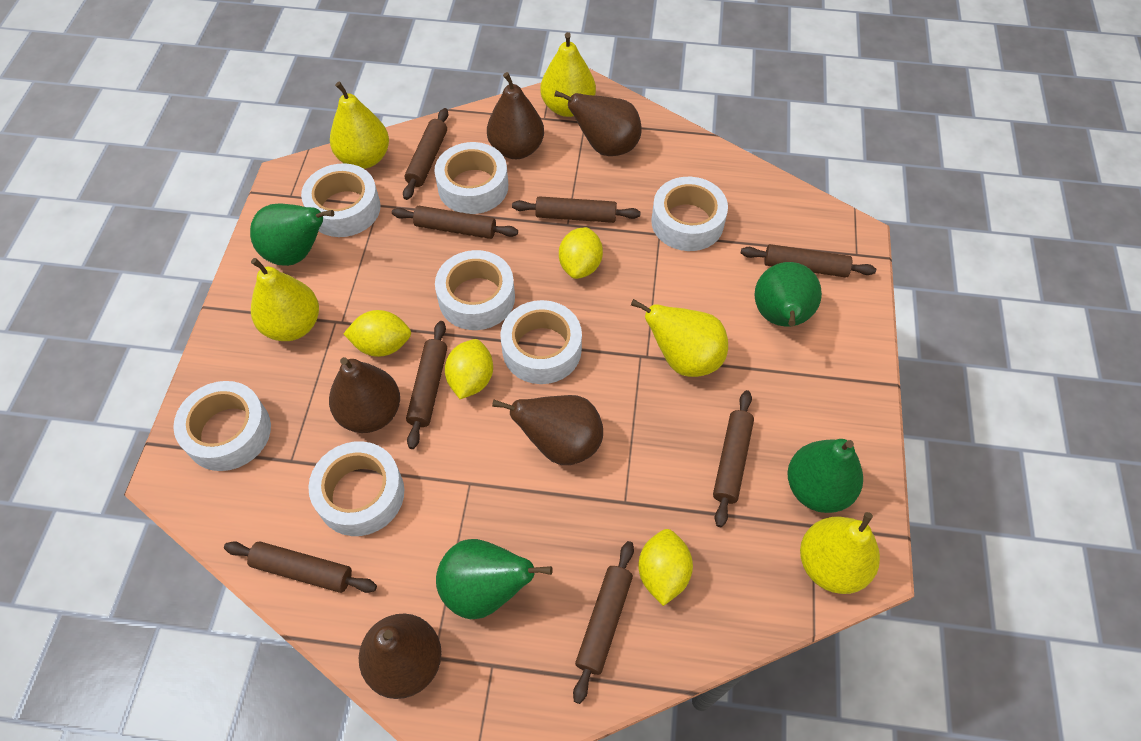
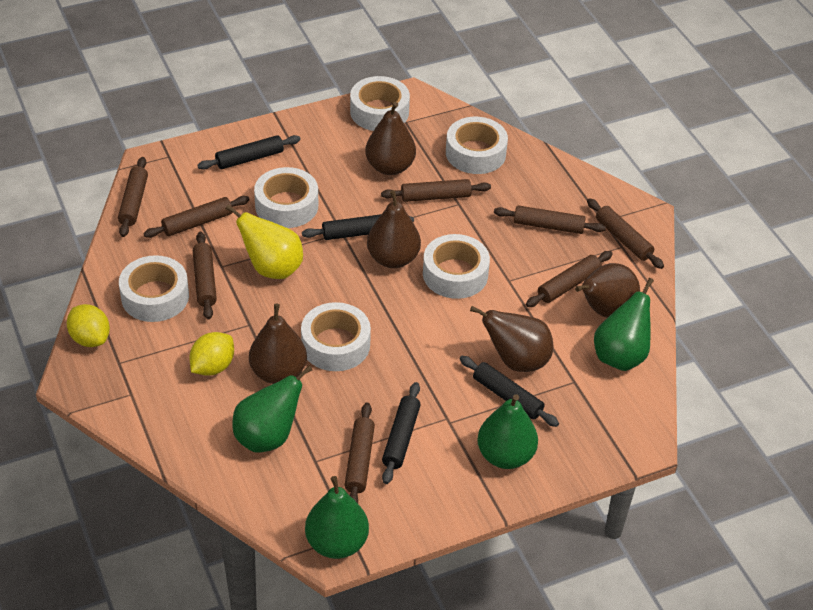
black rolling pin: 0 -> 4
white tape: 7 -> 6
yellow lemon: 4 -> 2
yellow pear: 5 -> 1

